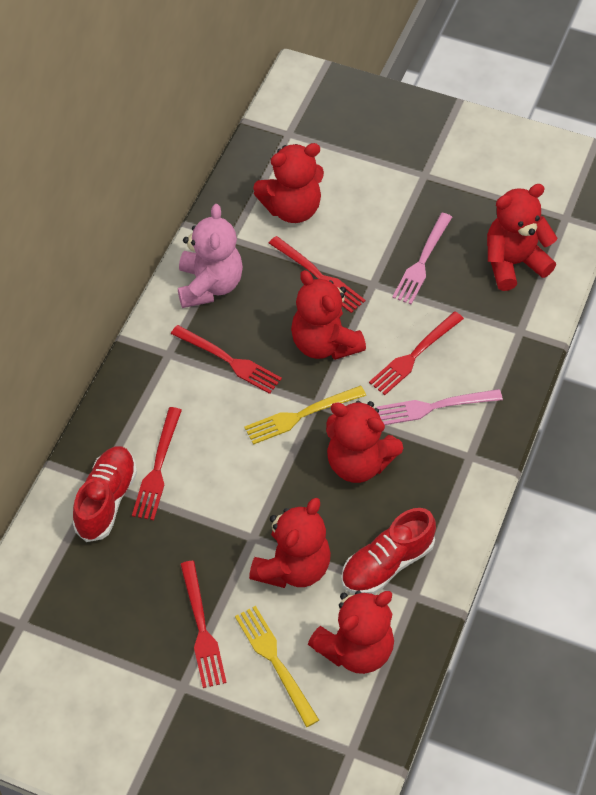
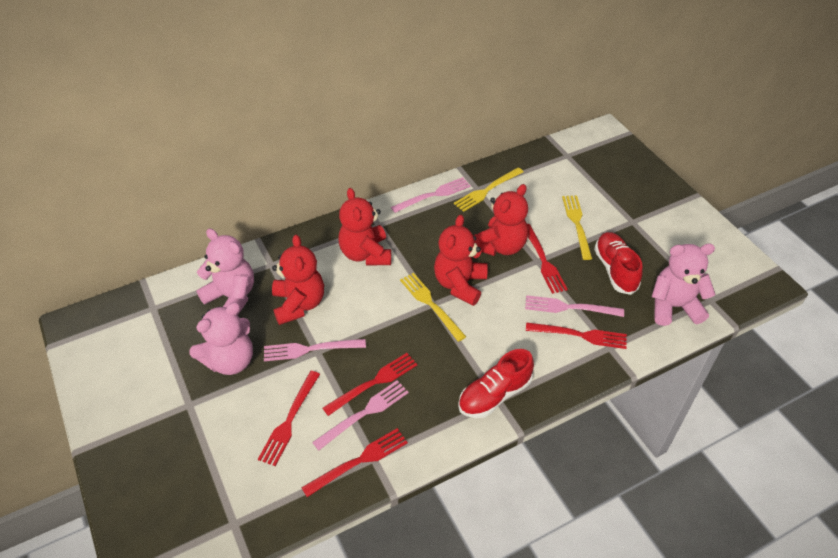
pink fork: 2 -> 4
pink teddy bear: 1 -> 3
red teddy bear: 6 -> 4
yellow fork: 2 -> 3

